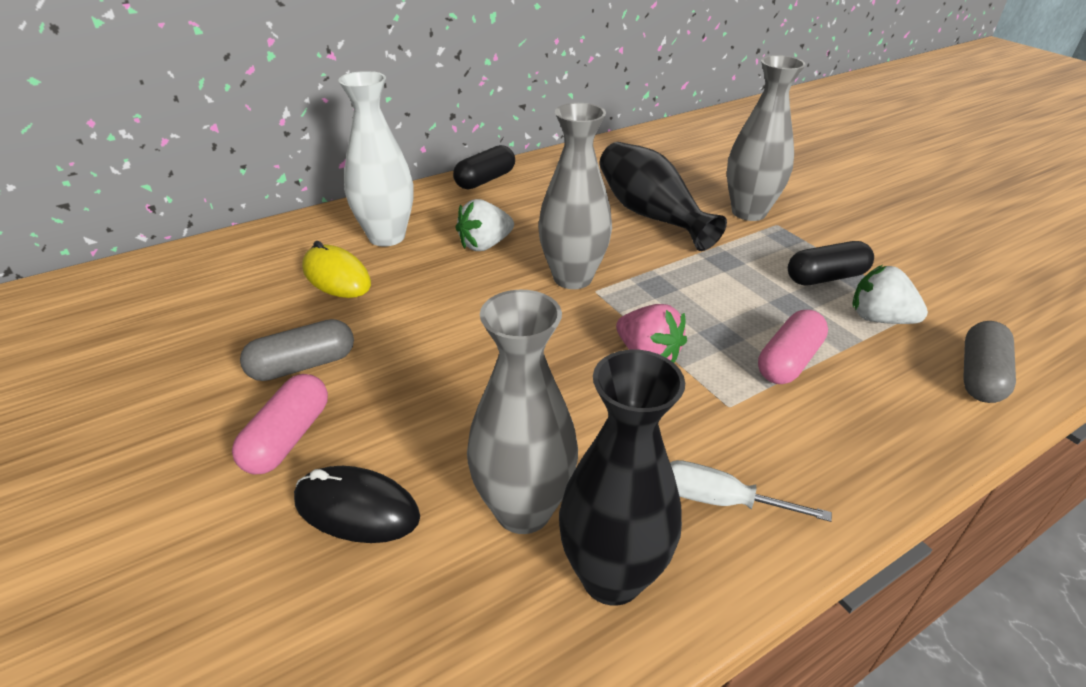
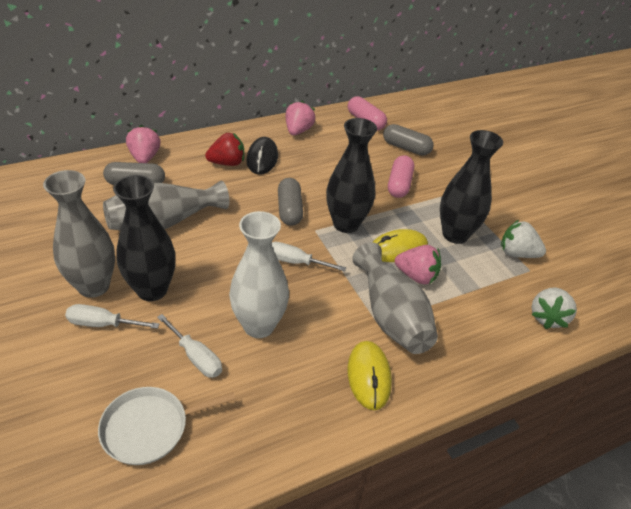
black capsule: 2 -> 0
black vase: 2 -> 3
grey capsule: 2 -> 3
pink strawberry: 1 -> 3
red strawberry: 0 -> 1
white pan: 0 -> 1
white screwdriver: 1 -> 3
yellow mouse: 1 -> 2

